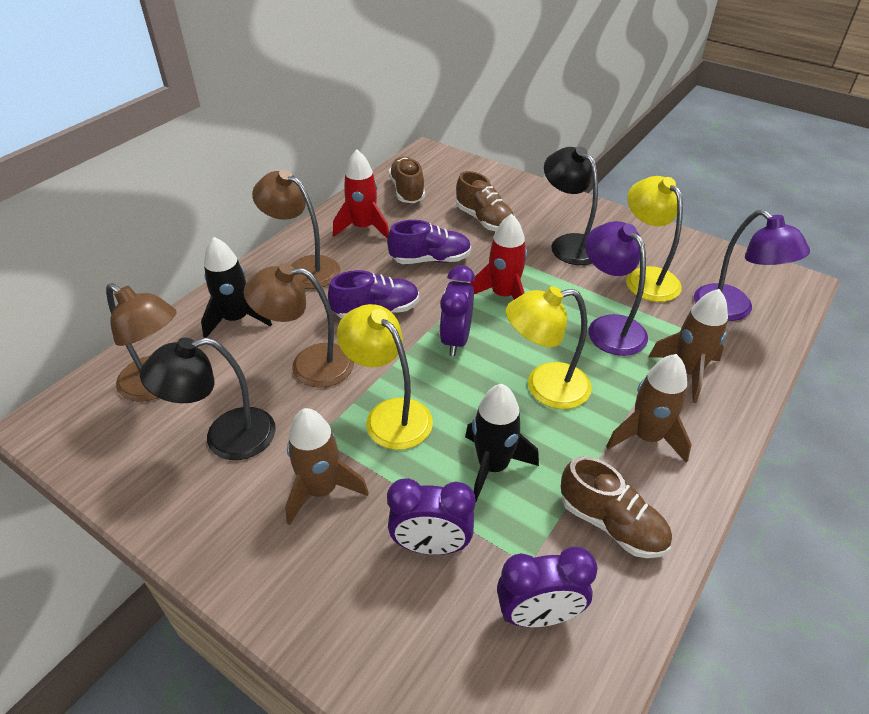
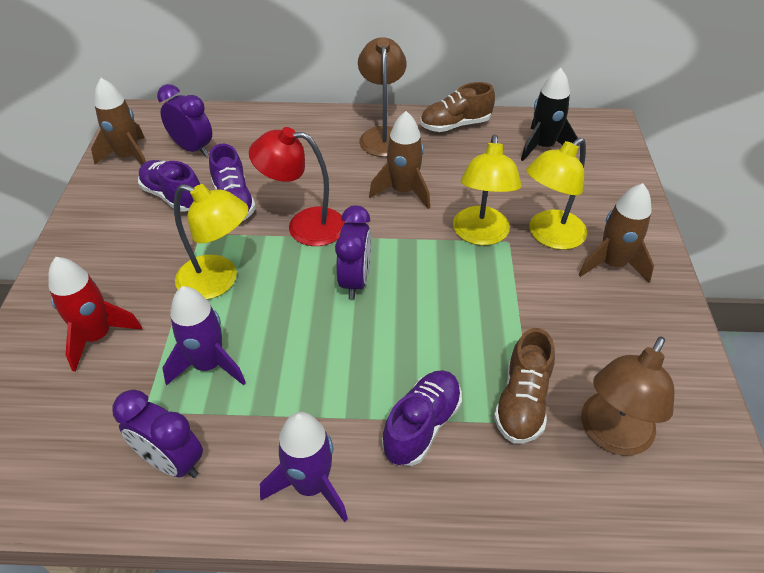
black lamp: 2 -> 0
black rocket: 2 -> 1
brown lamp: 3 -> 2
brown shoe: 3 -> 2
purple lamp: 2 -> 0
purple rocket: 0 -> 2
purple shoe: 2 -> 3
red lamp: 0 -> 1
red rocket: 2 -> 1

